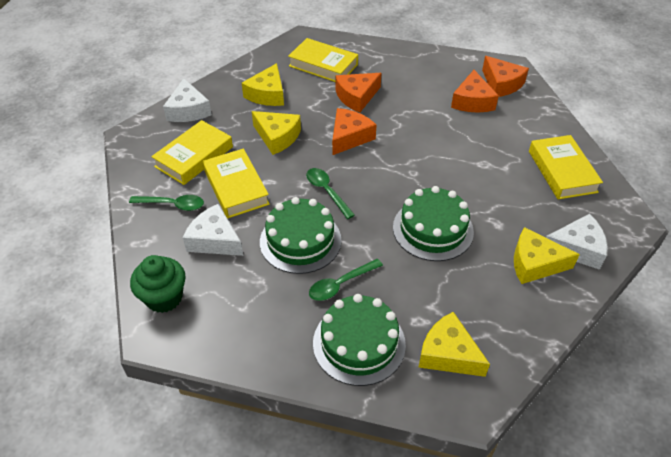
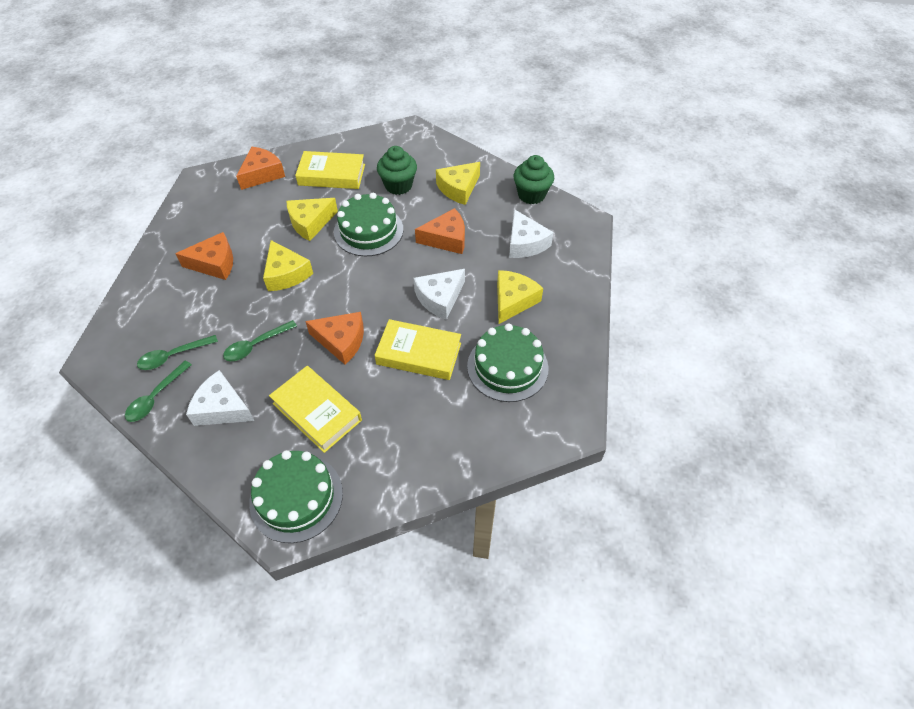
green cupcake: 1 -> 2
yellow book: 4 -> 3

